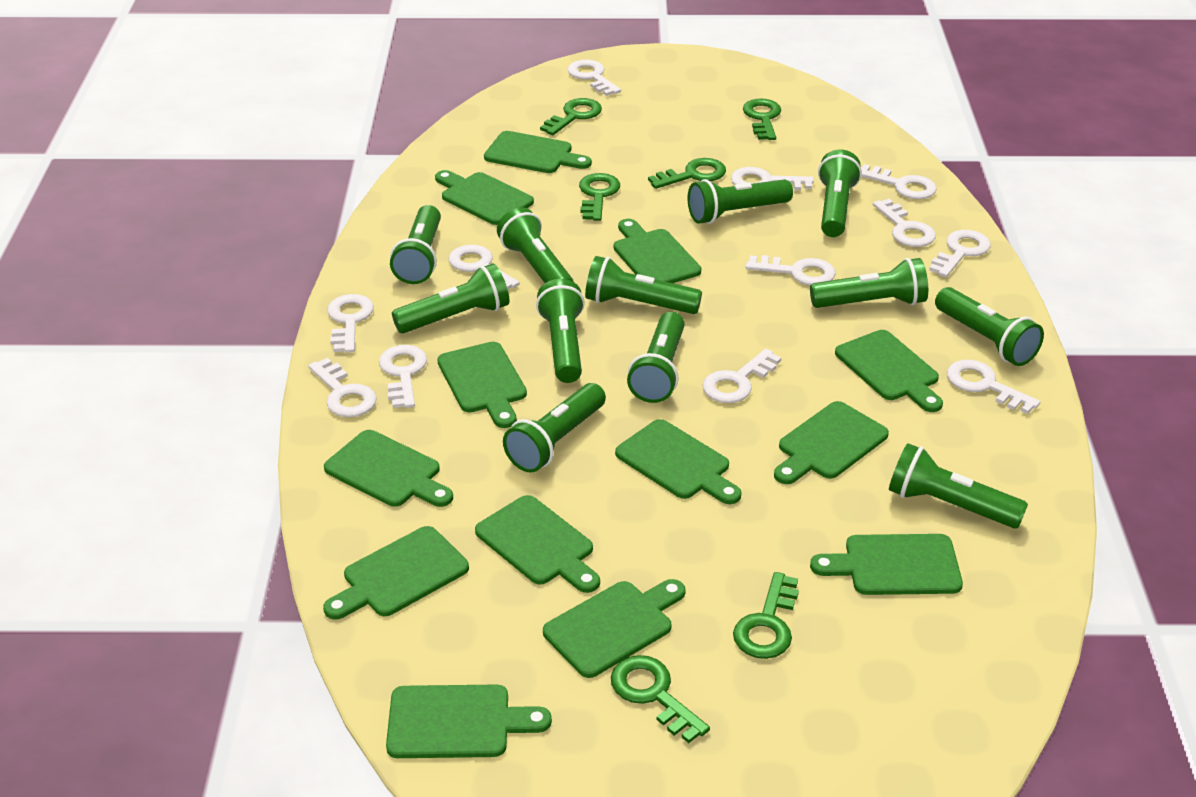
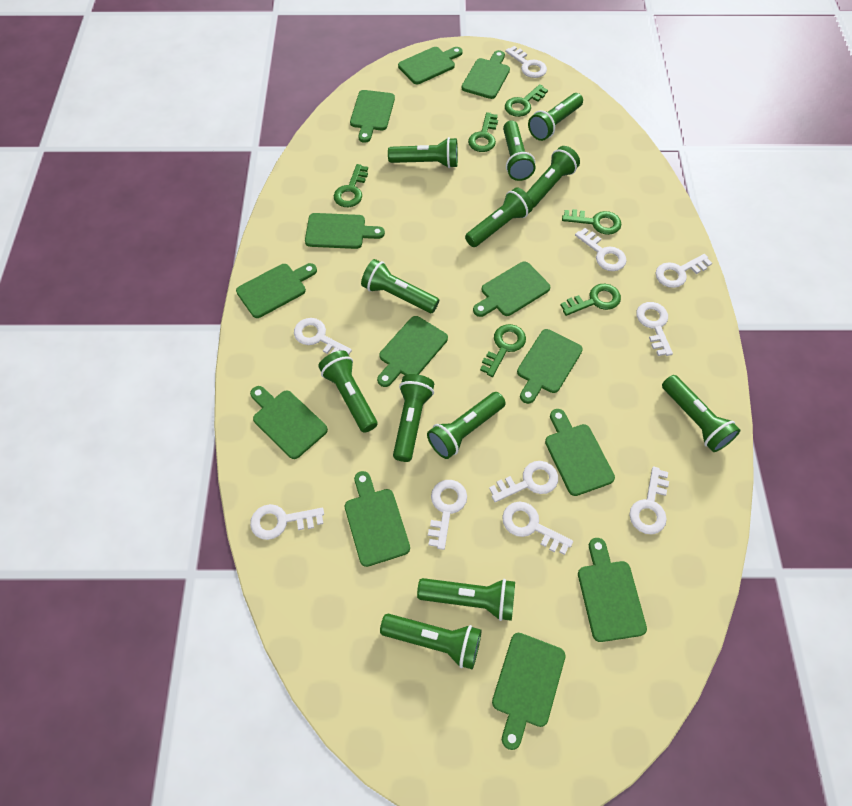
white key: 12 -> 10

